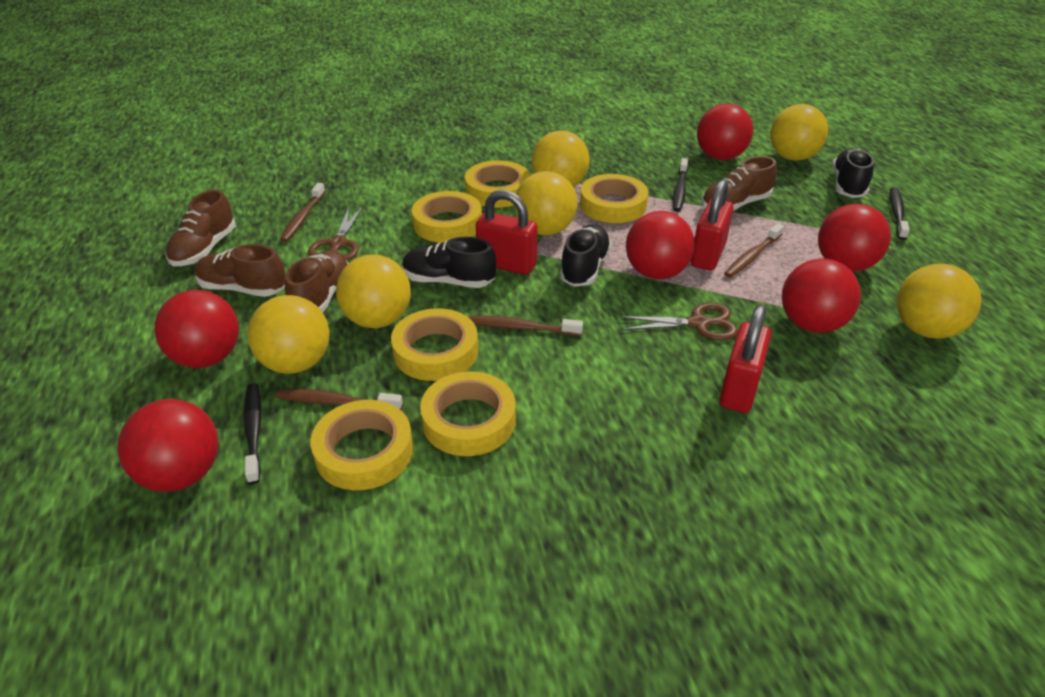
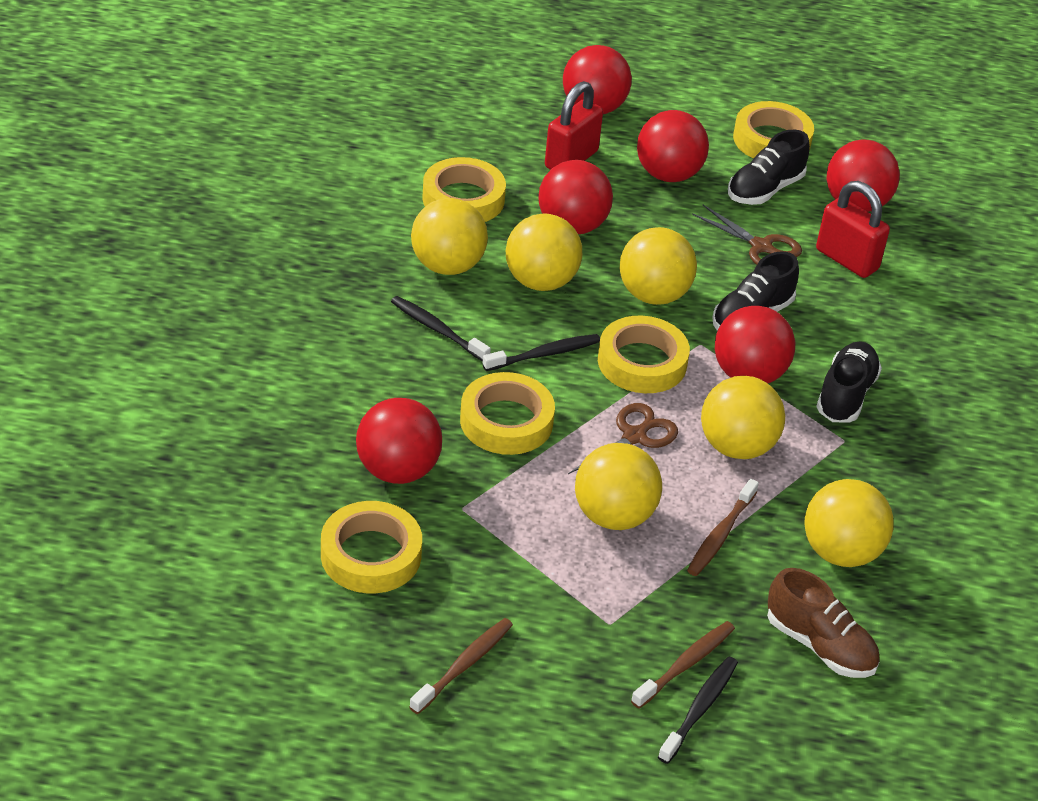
brown shoe: 4 -> 1
brown toothbrush: 4 -> 3
red padlock: 3 -> 2
yellow tape: 6 -> 5

